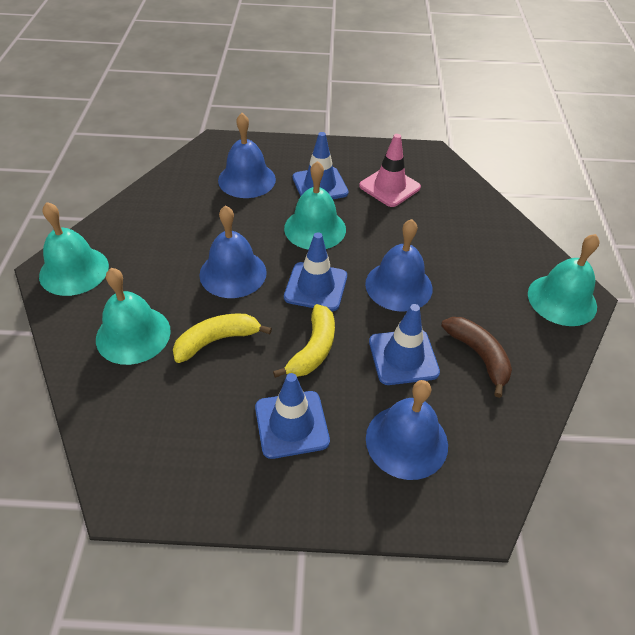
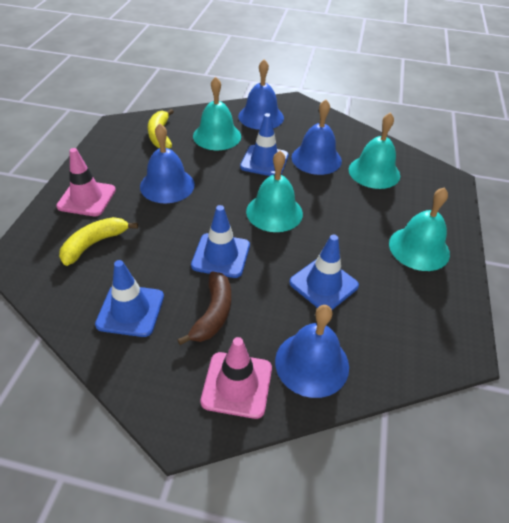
pink traffic cone: 1 -> 2

